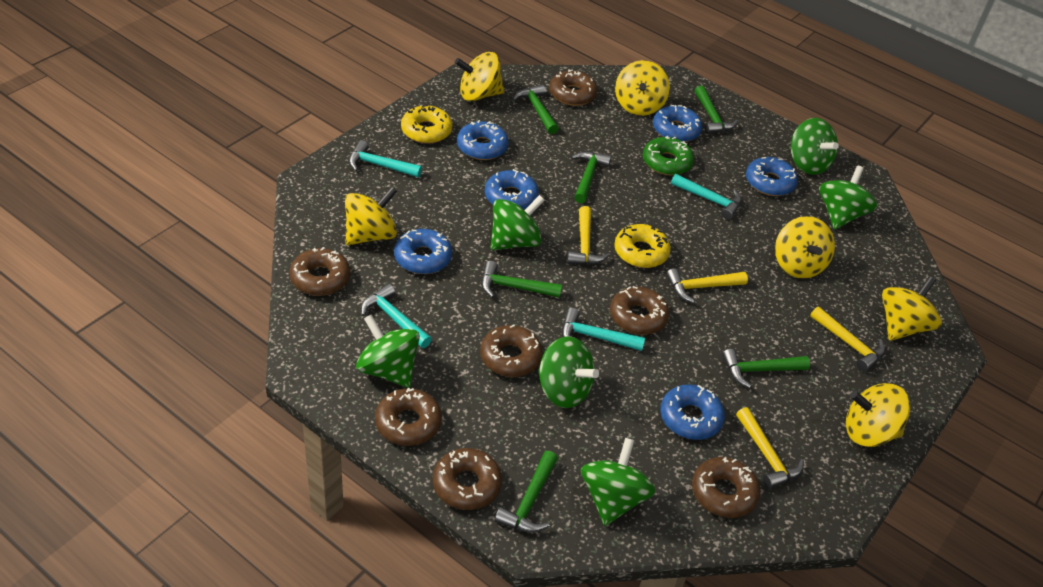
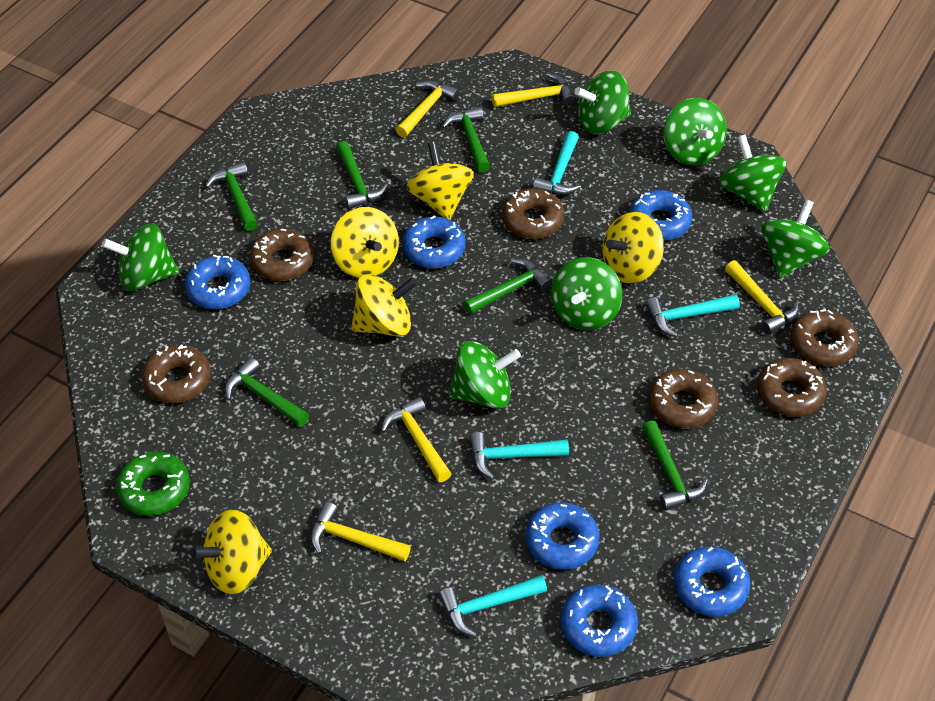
brown donut: 7 -> 6
green spinning top: 6 -> 7
yellow donut: 2 -> 0
yellow hammer: 4 -> 5
yellow spinning top: 6 -> 5

